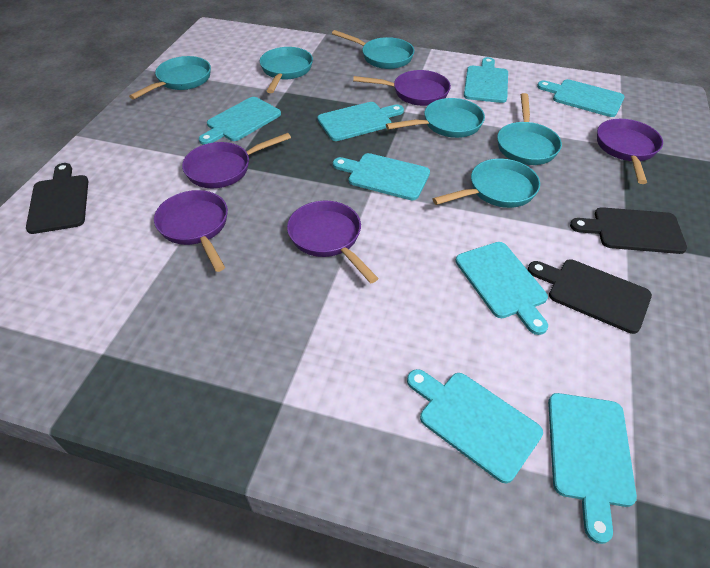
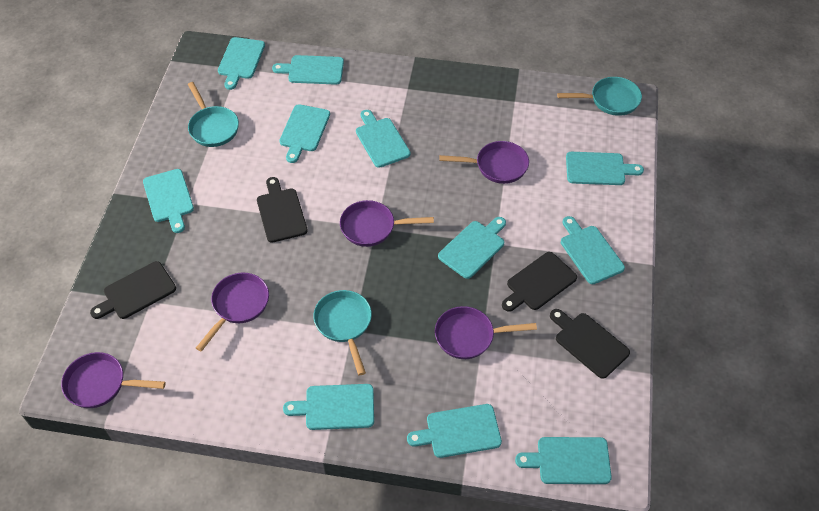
black cutting board: 3 -> 4
turquoise cutting board: 8 -> 11
turquoise pan: 6 -> 3

